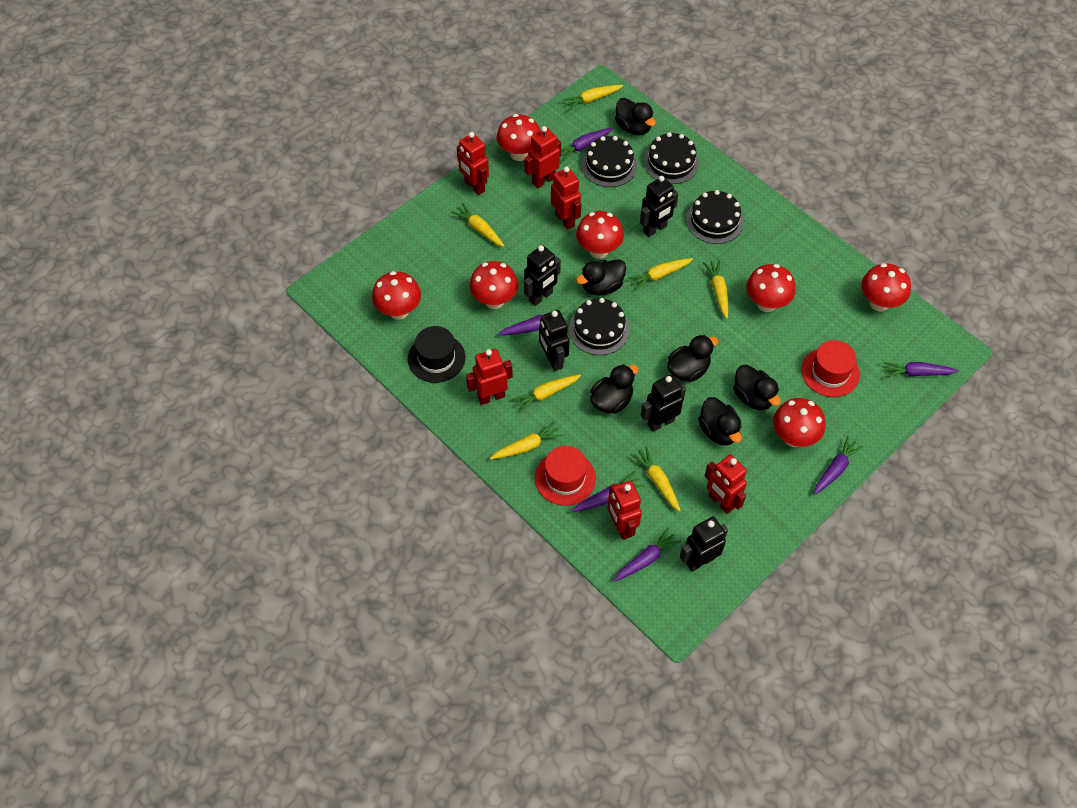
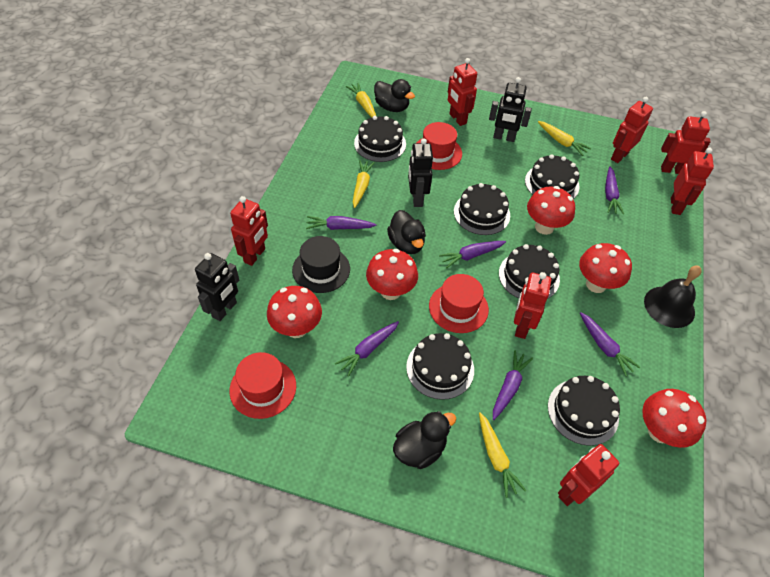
black bell: 0 -> 1
black cake: 4 -> 6
black duck: 6 -> 3
black robot: 5 -> 3
red hat: 2 -> 3
red mushroom: 7 -> 5
red robot: 6 -> 7
yellow carrot: 7 -> 4

